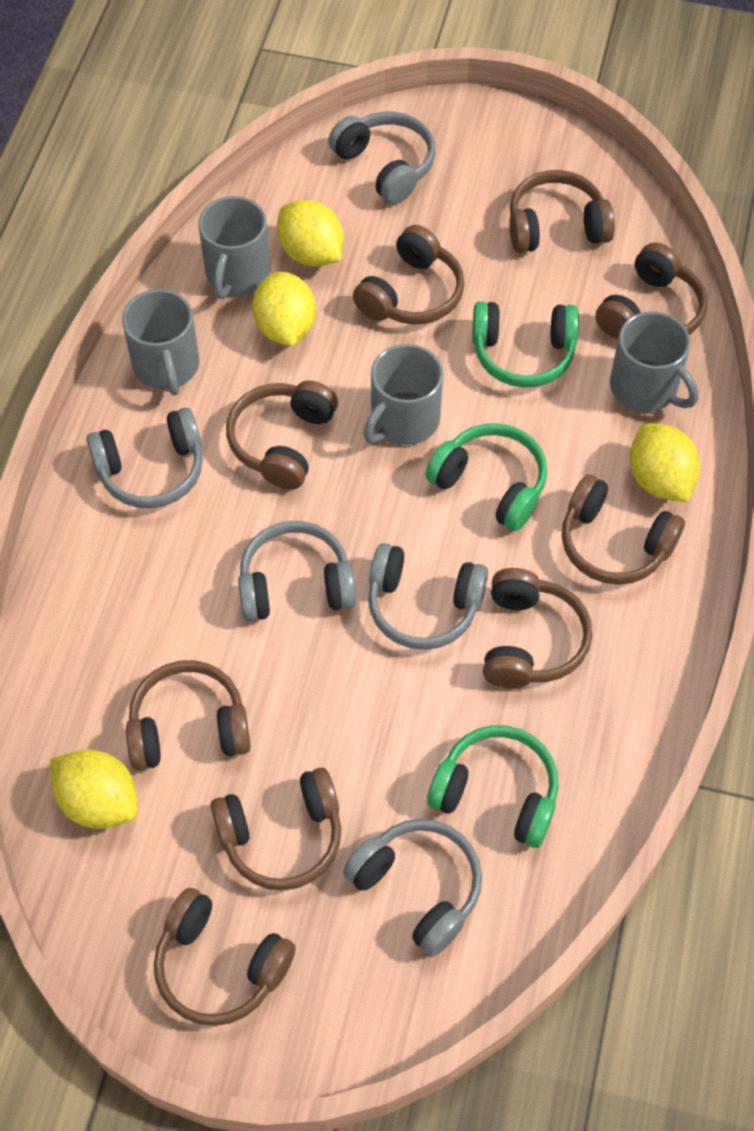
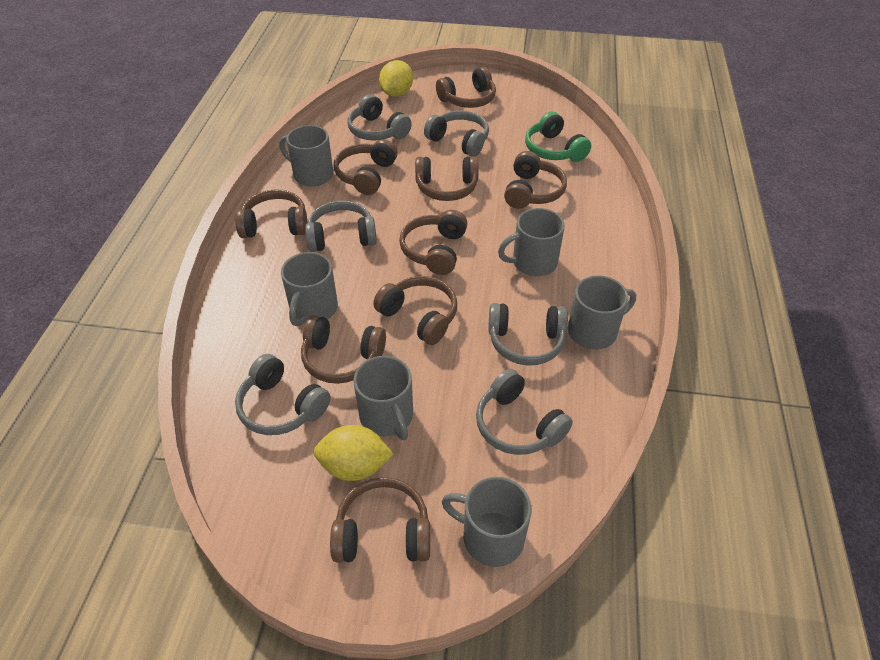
green headphones: 3 -> 1
grey headphones: 5 -> 6
grey mug: 4 -> 6
yellow lemon: 4 -> 2

